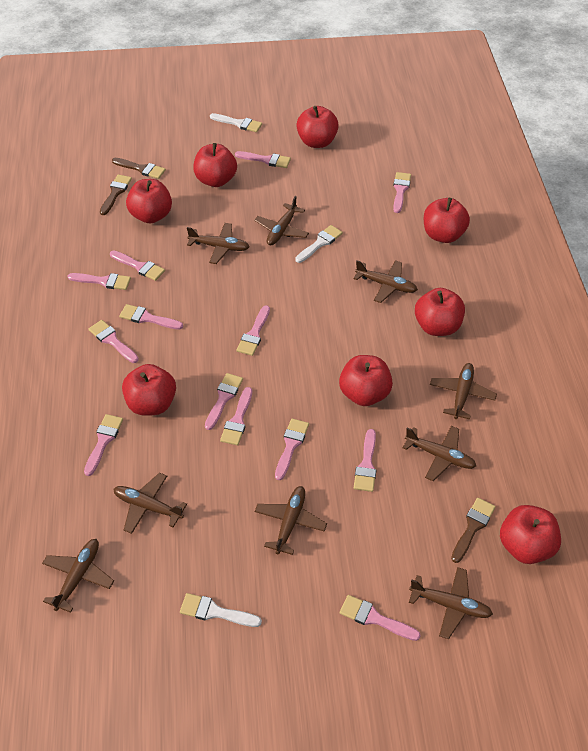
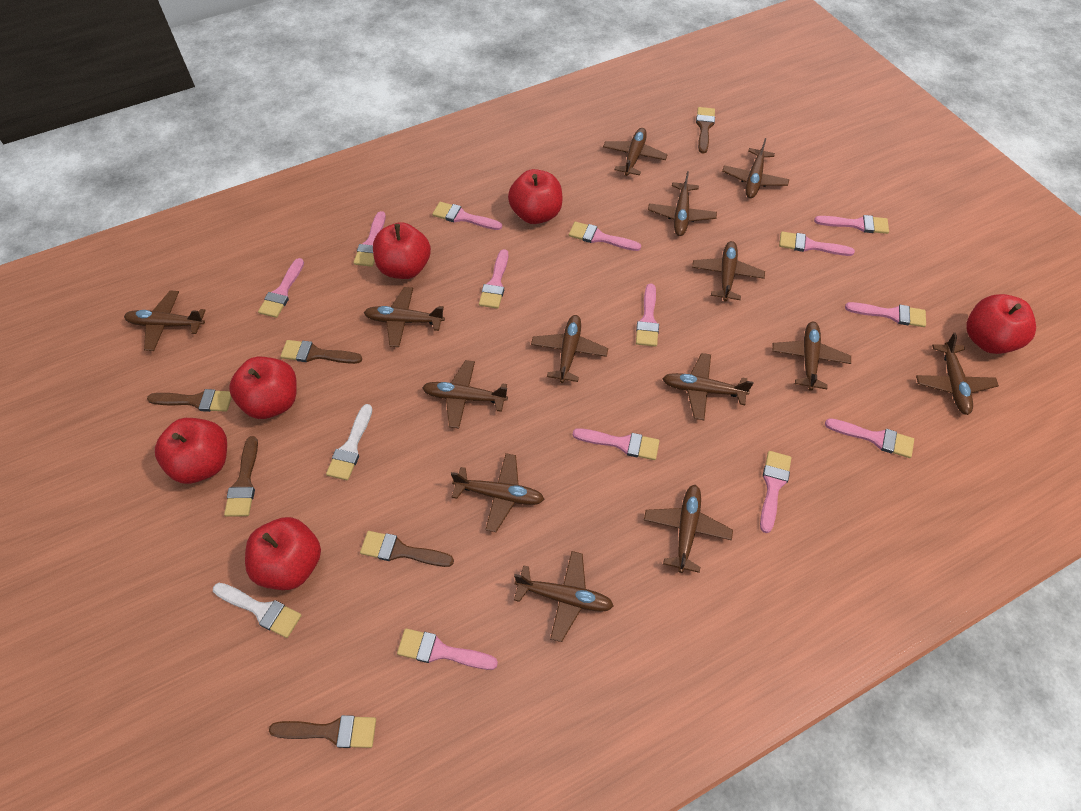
brown brush: 3 -> 6
brown plane: 9 -> 14
red apple: 8 -> 6
white brush: 3 -> 2

